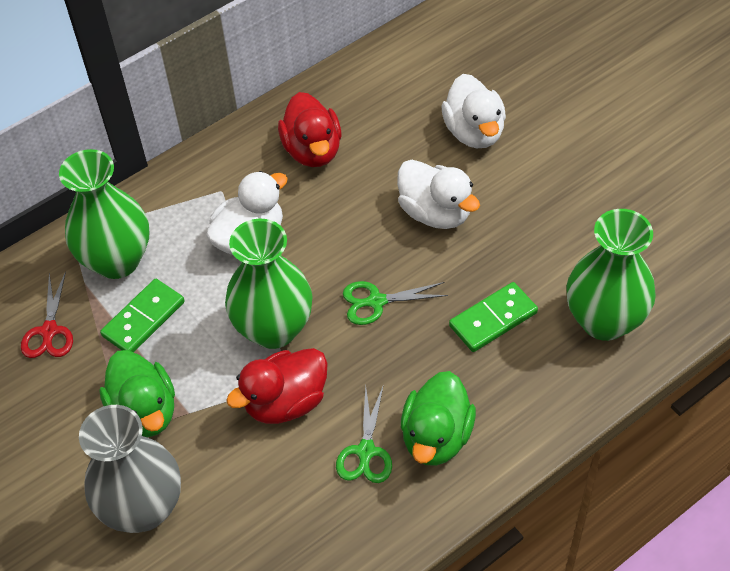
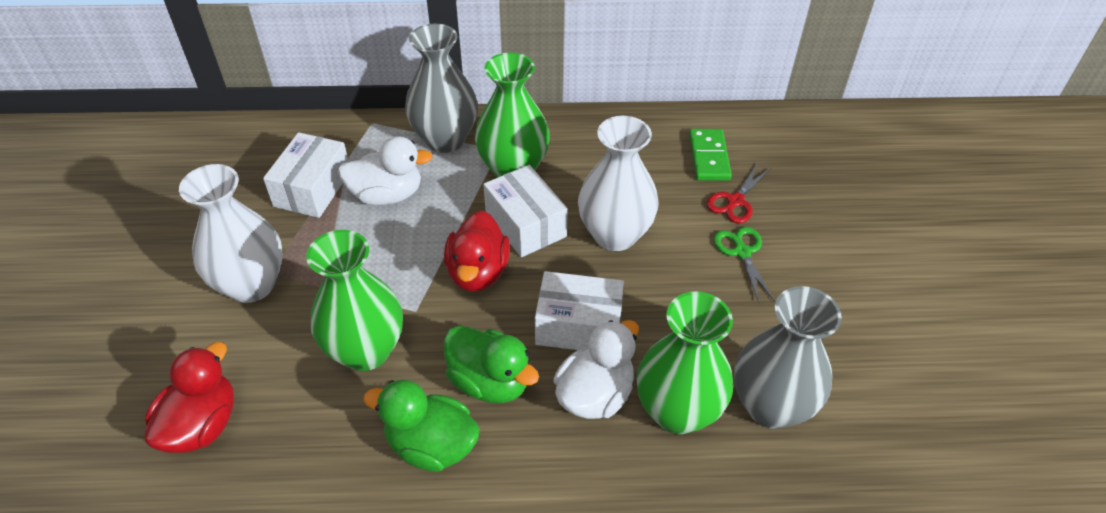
green domino: 2 -> 1
green scissors: 2 -> 1
grey vase: 1 -> 2
white box: 0 -> 3
white duck: 3 -> 2
white vase: 0 -> 2

